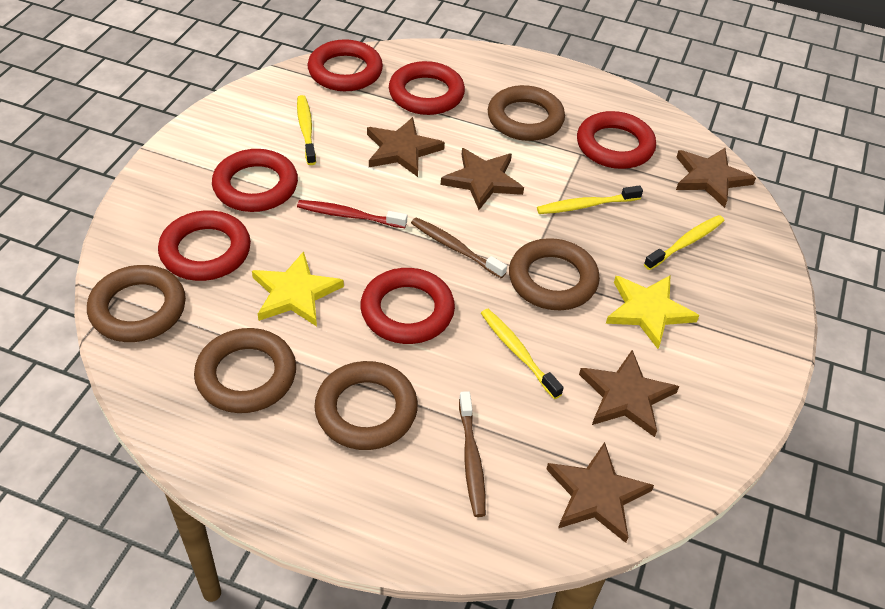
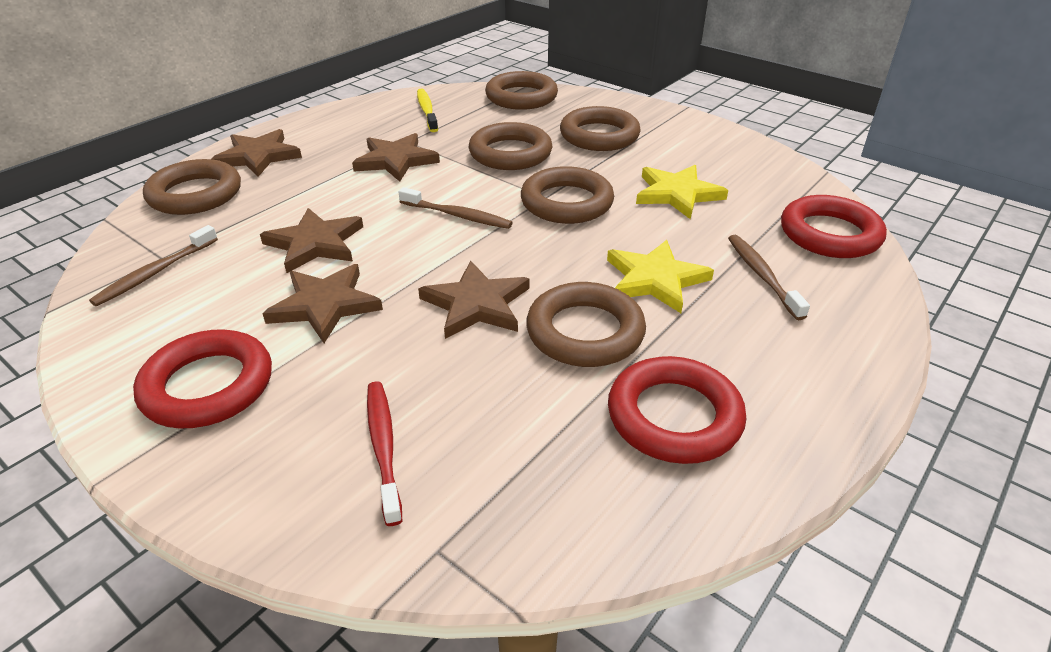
brown ring: 5 -> 6
brown toothbrush: 2 -> 3
red ring: 6 -> 3
yellow toothbrush: 4 -> 1

